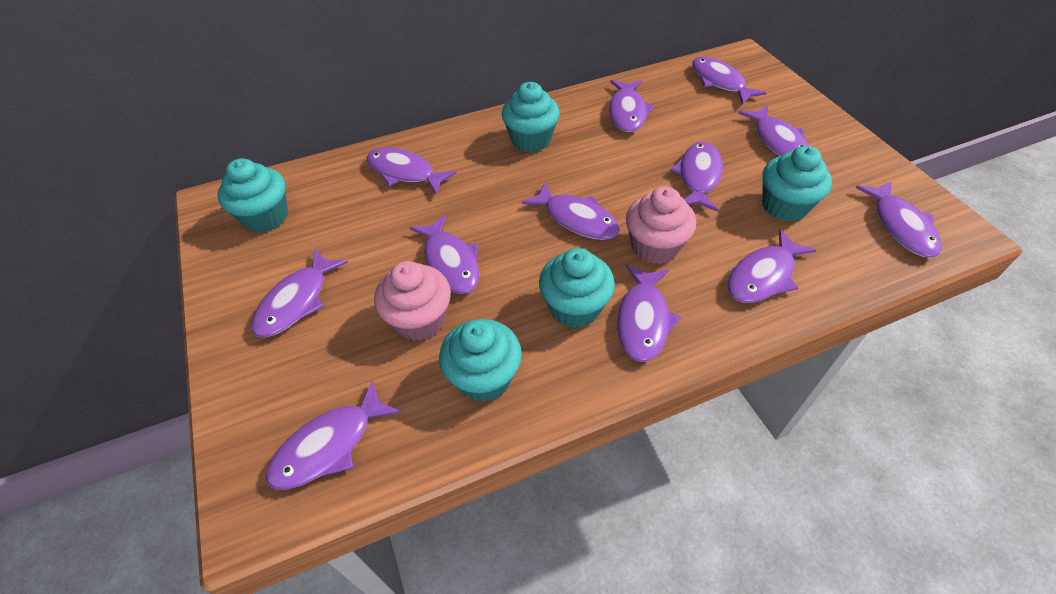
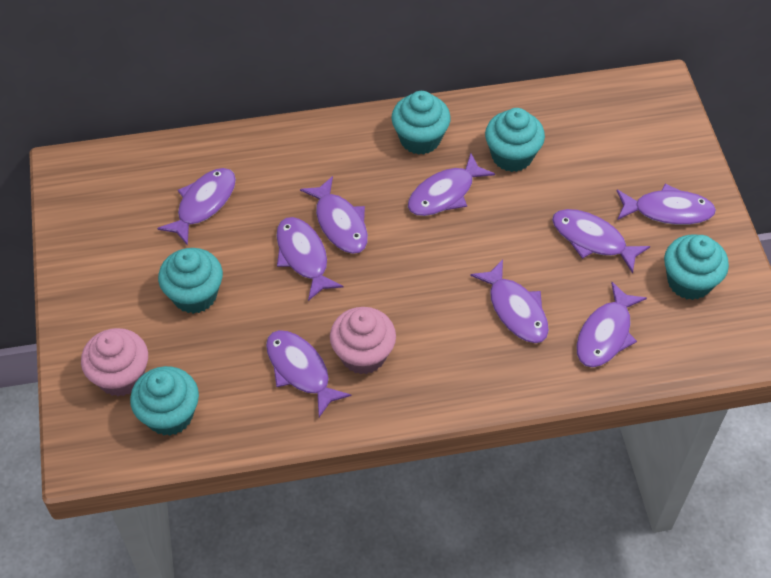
purple fish: 12 -> 9

